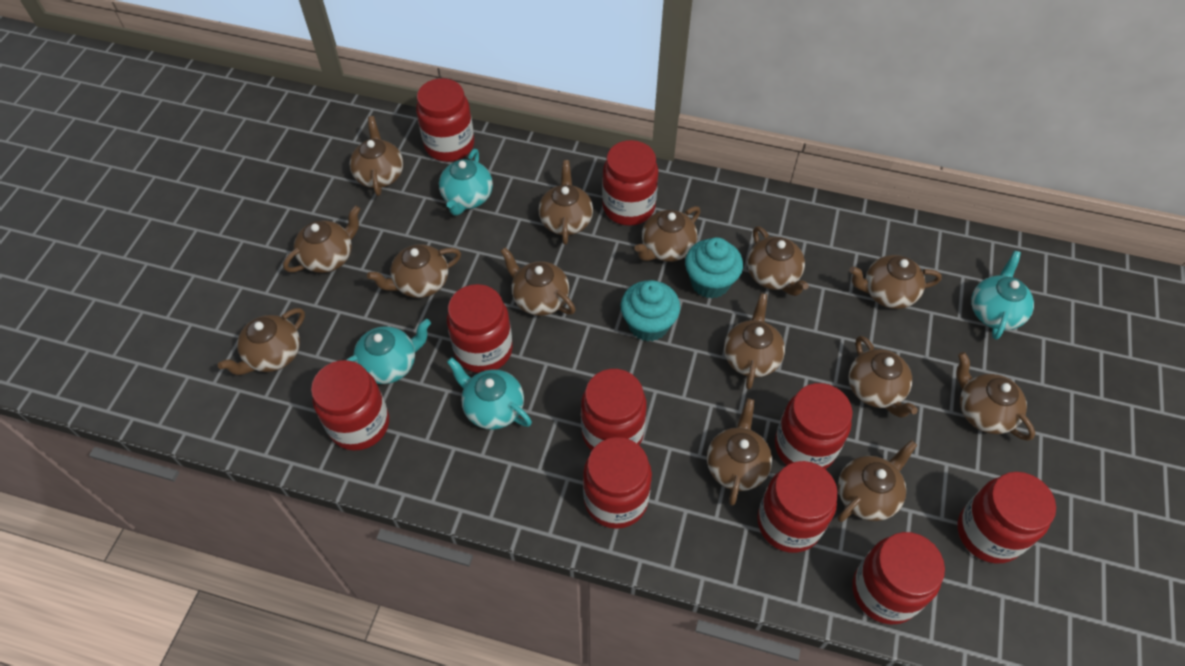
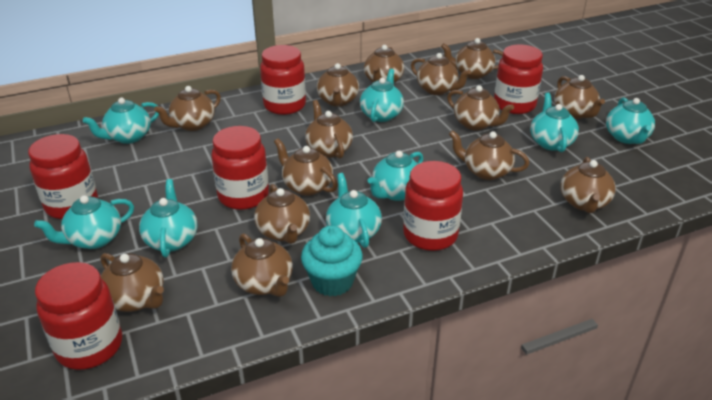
red jar: 10 -> 6
turquoise cupcake: 2 -> 1
turquoise teapot: 4 -> 8

